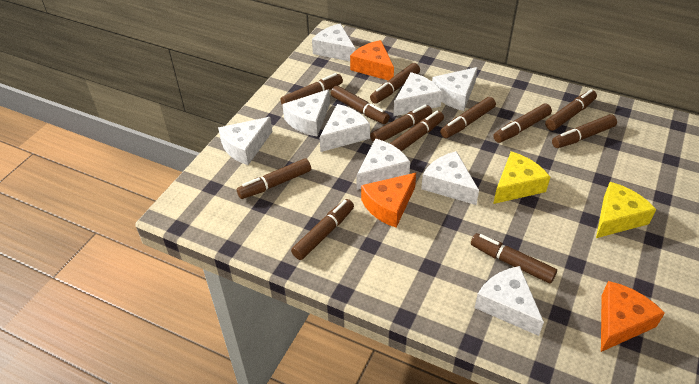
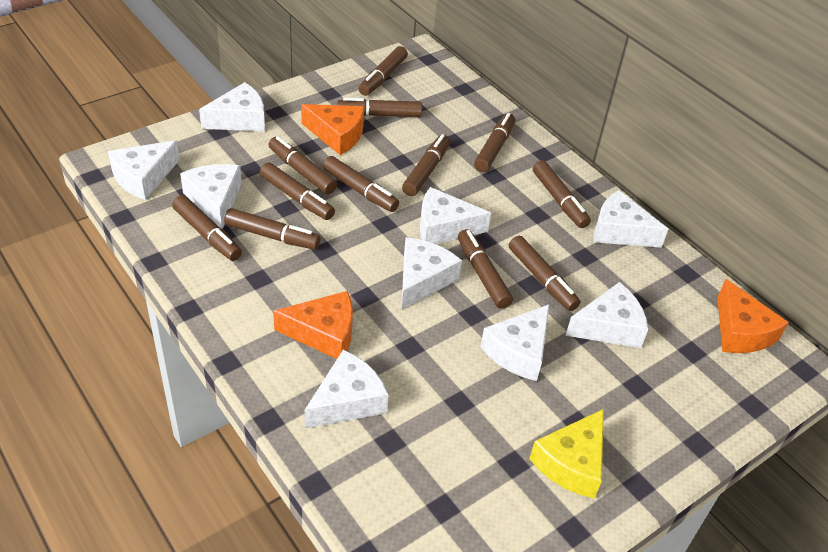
yellow cheese: 2 -> 1

